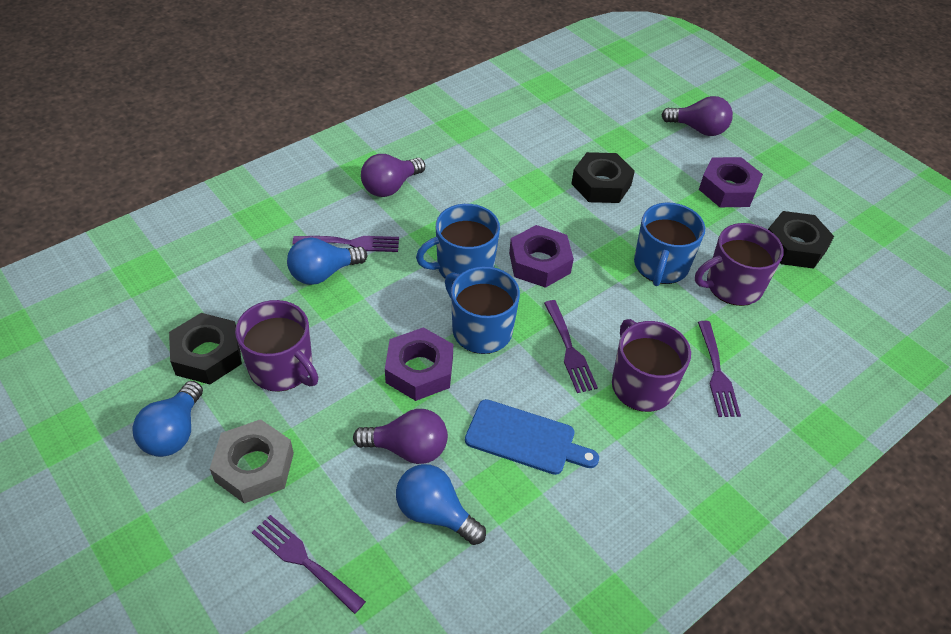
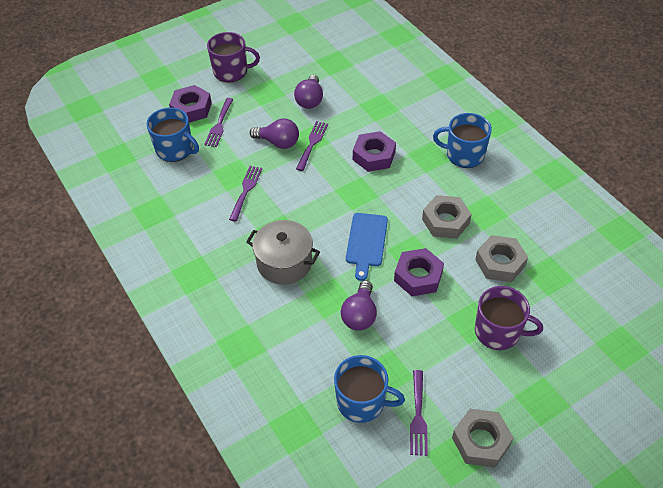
black nut: 3 -> 0
blue light bulb: 3 -> 0
grey nut: 1 -> 3
grey pot: 0 -> 1
purple mug: 3 -> 2

